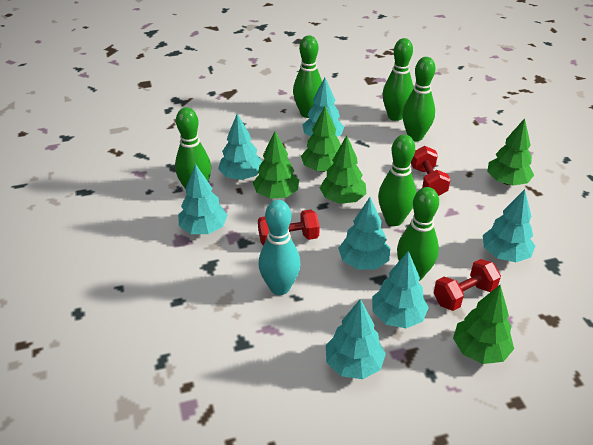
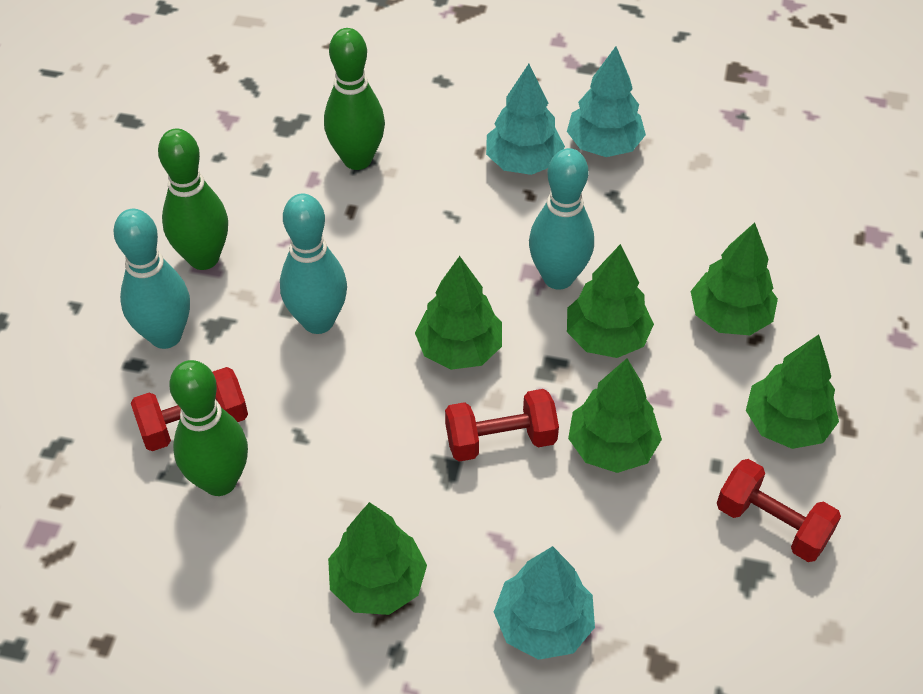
green bowling pin: 6 -> 3
green tree: 5 -> 6
turquoise bowling pin: 1 -> 3
turquoise tree: 7 -> 3

